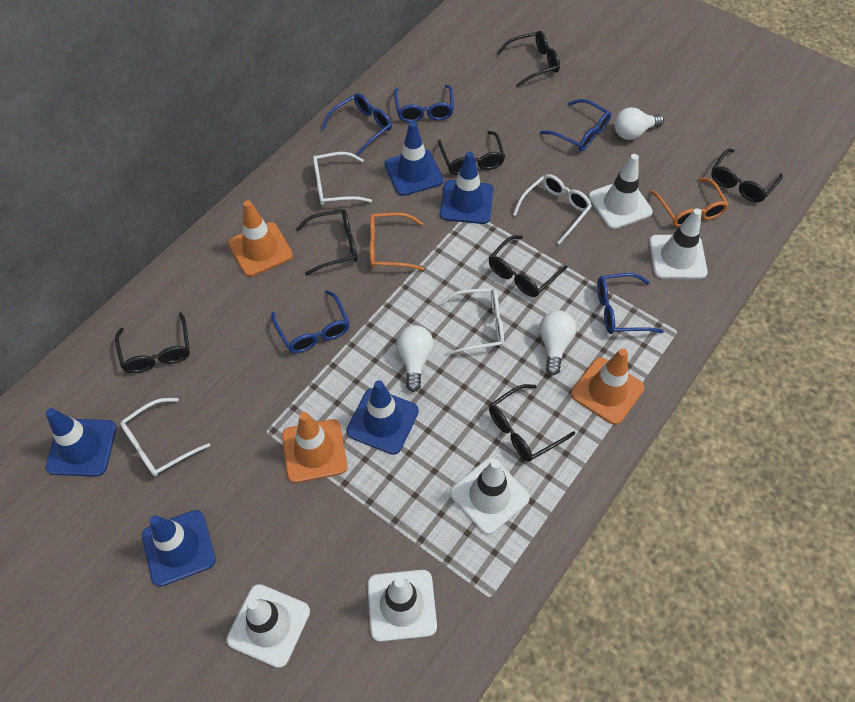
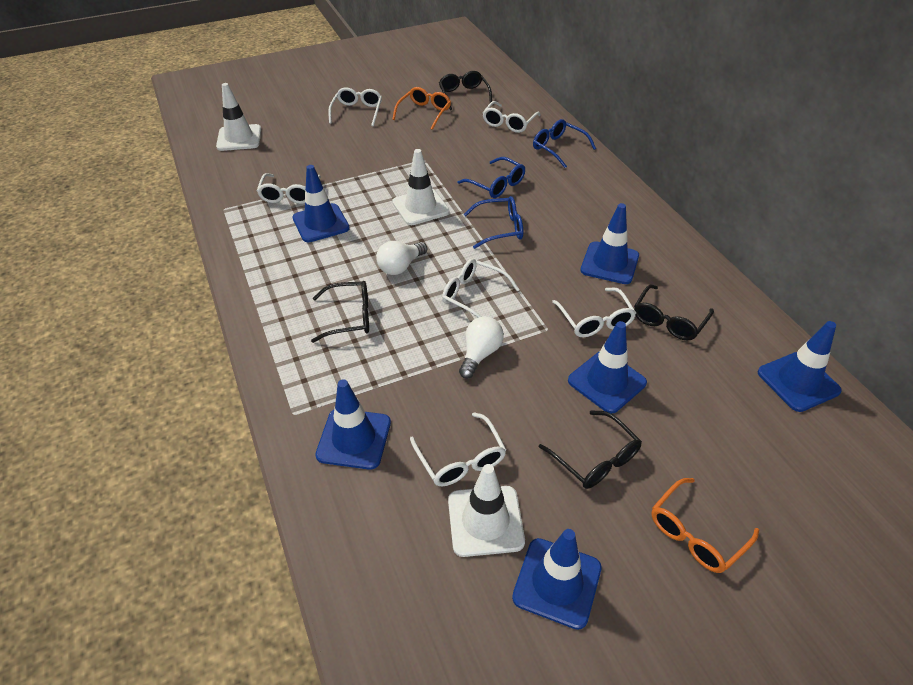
black glasses: 7 -> 4
blue glasses: 5 -> 3
blue traffic cone: 5 -> 6
orange traffic cone: 3 -> 0
white glasses: 4 -> 6
white light bulb: 3 -> 2
white traffic cone: 5 -> 3

